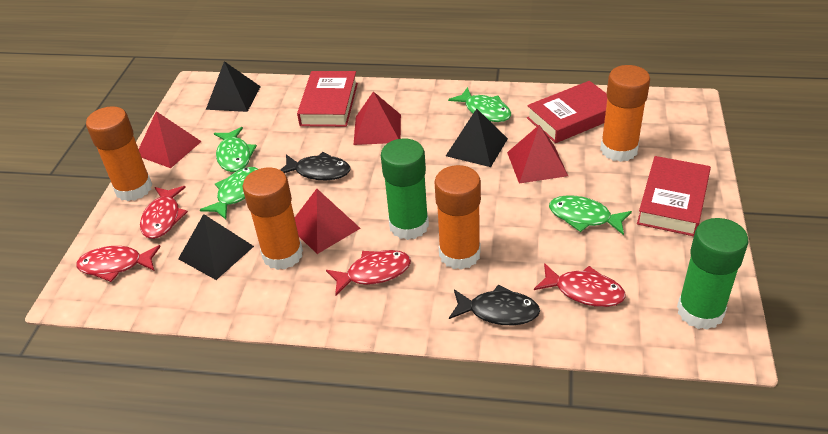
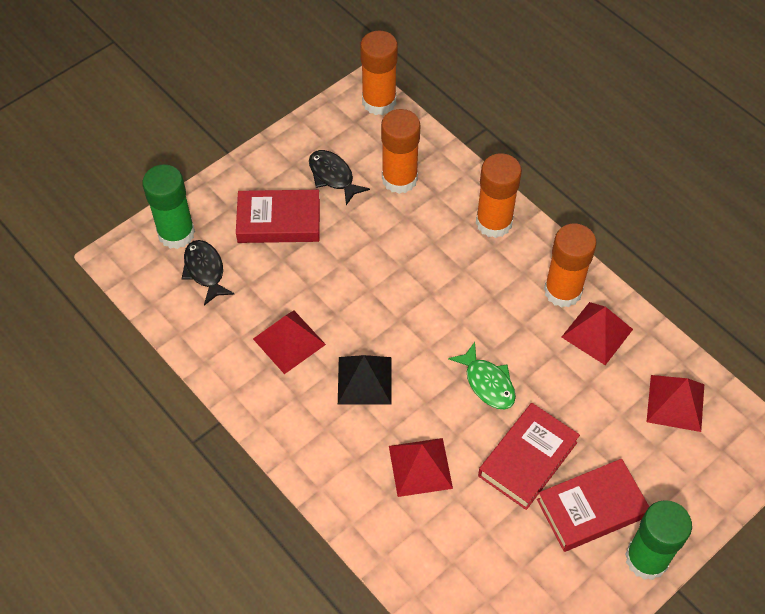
black pyramid: 3 -> 1
green fish: 4 -> 1
red fish: 4 -> 0

